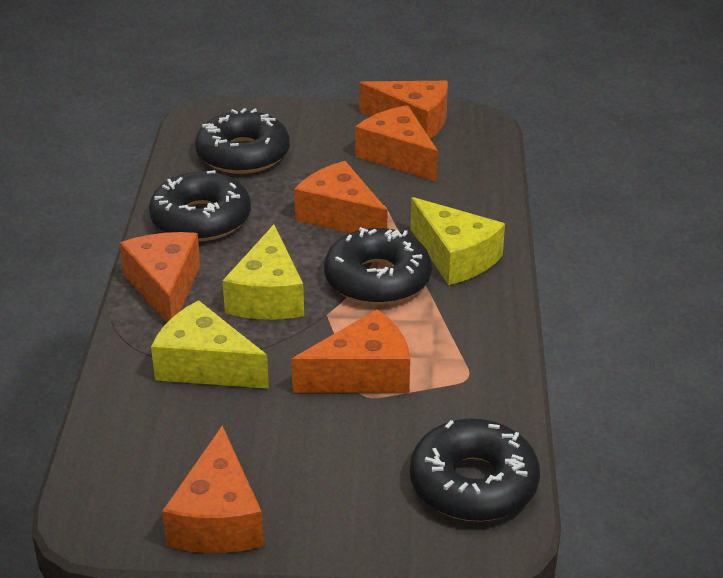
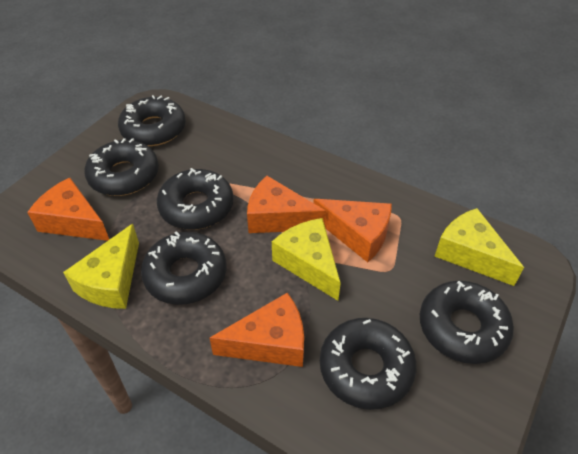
black donut: 4 -> 6
orange cheese: 6 -> 4

